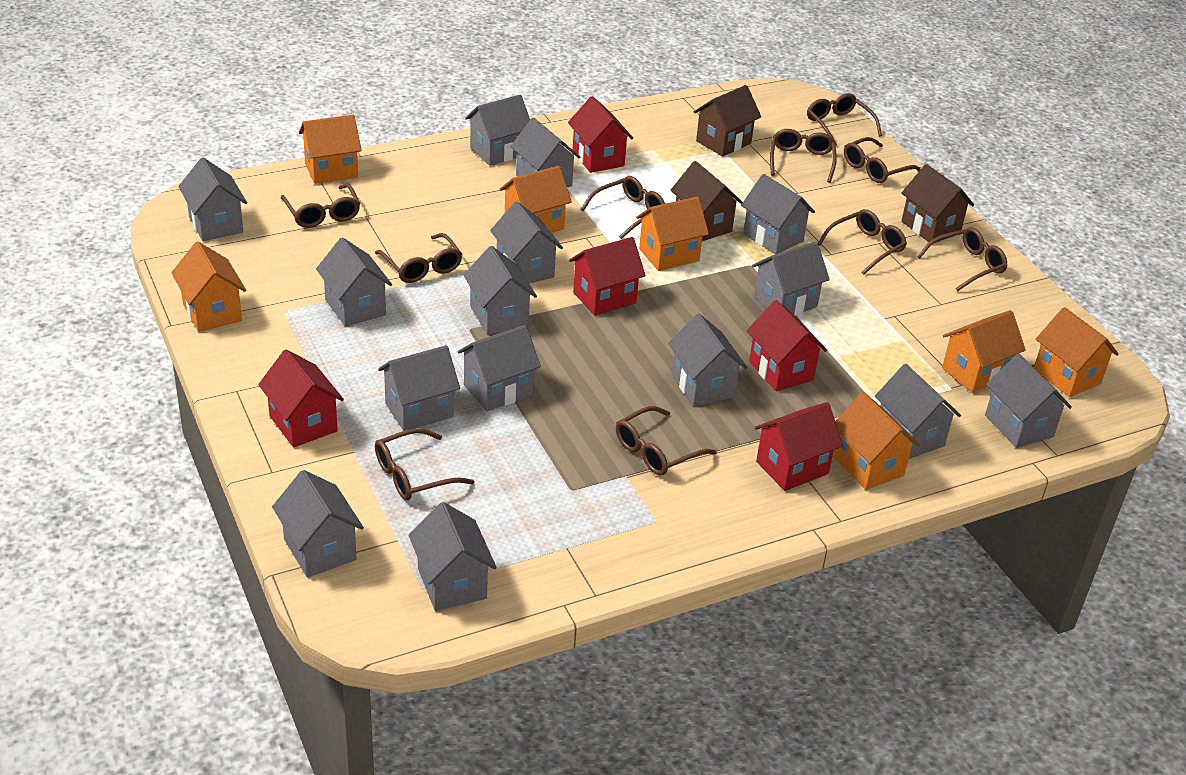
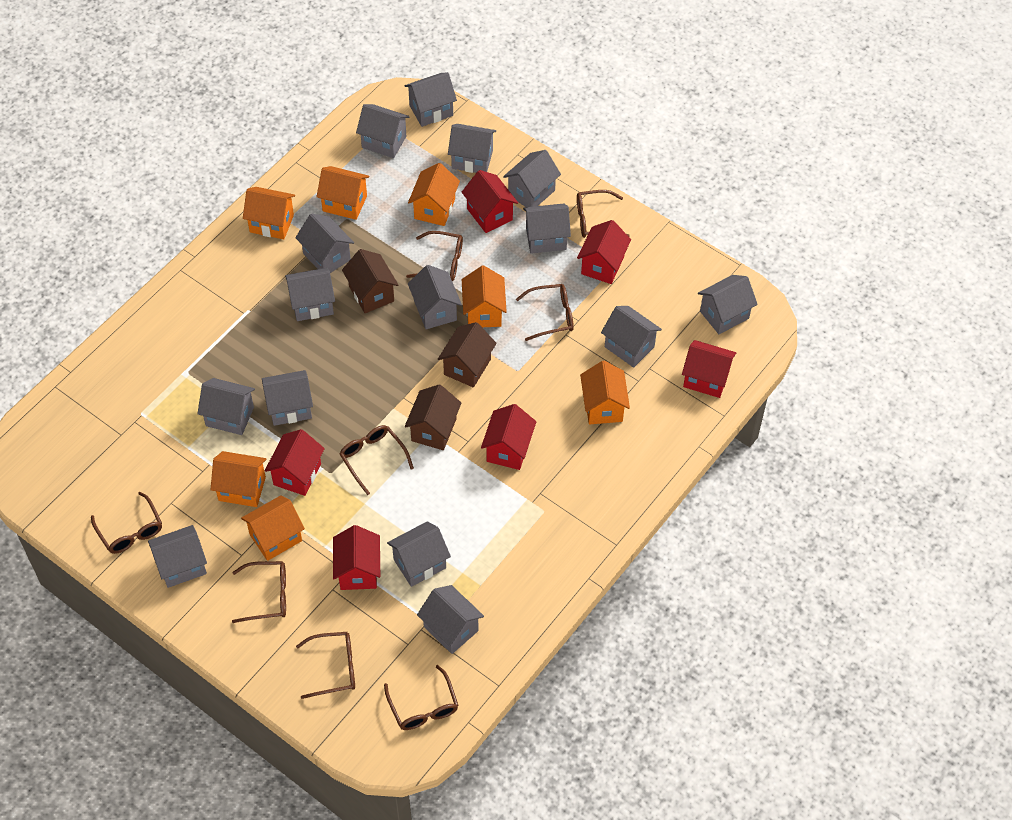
brown glasses: 10 -> 8
red house: 5 -> 6

